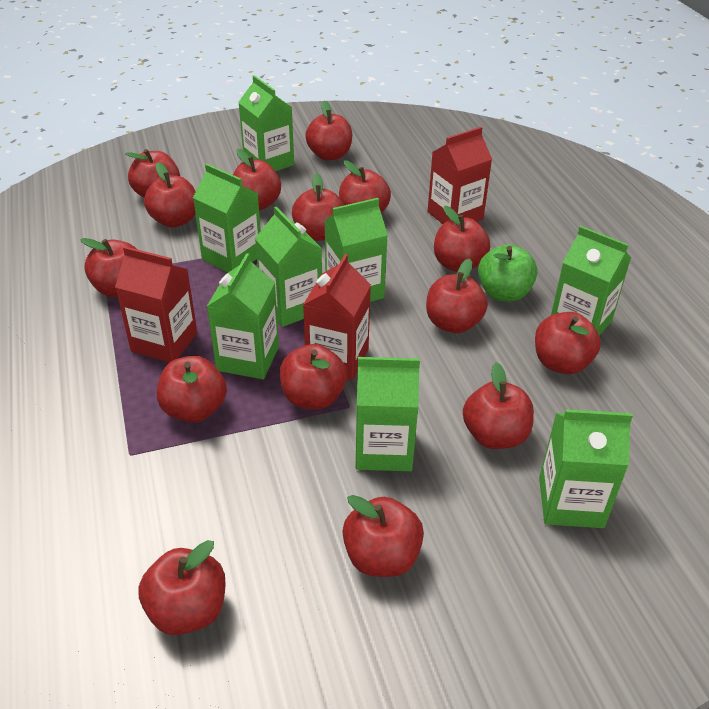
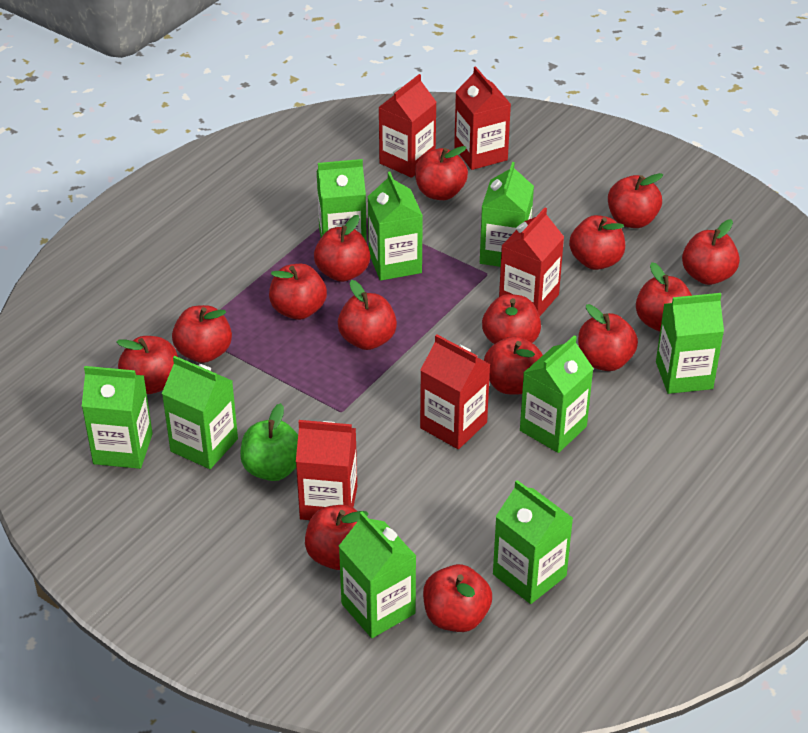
green carton: 8 -> 9
red carton: 3 -> 5

